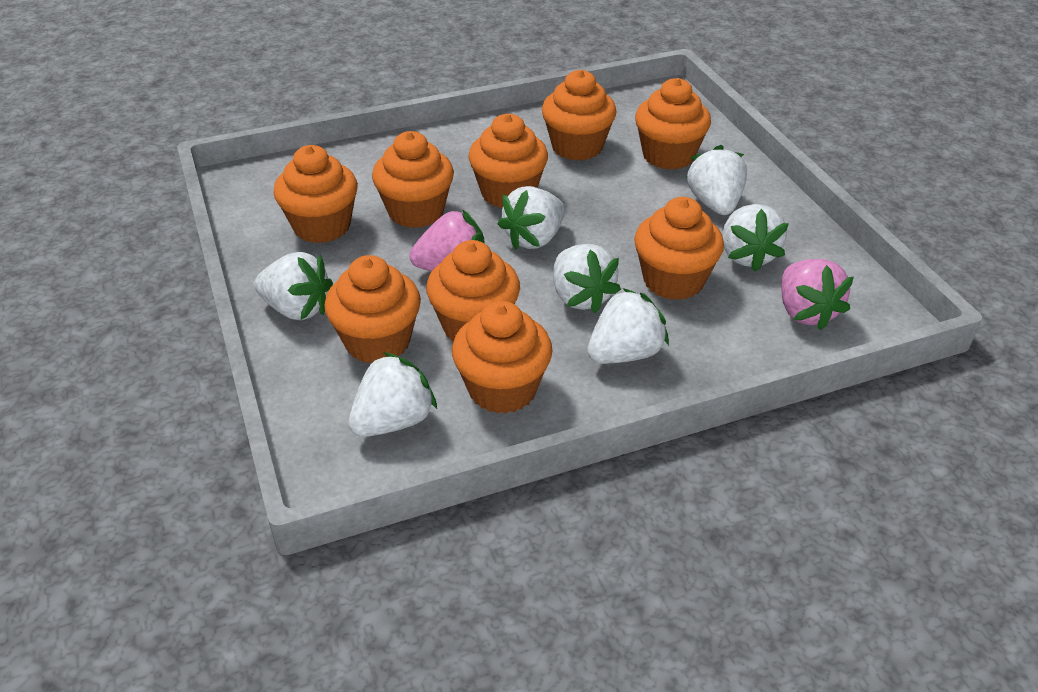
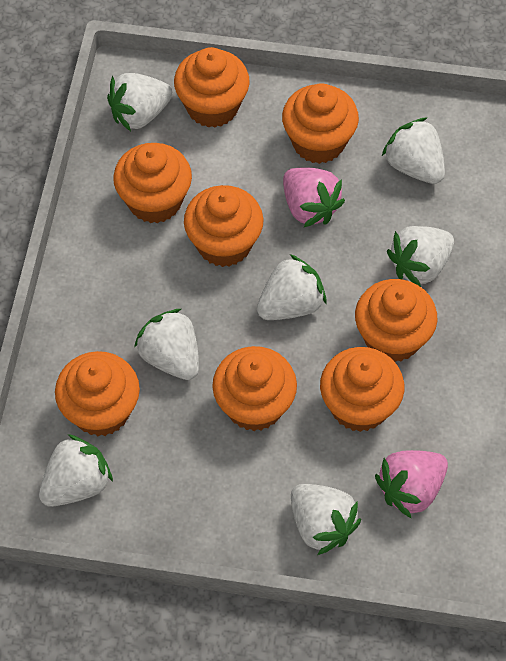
orange cupcake: 9 -> 8

